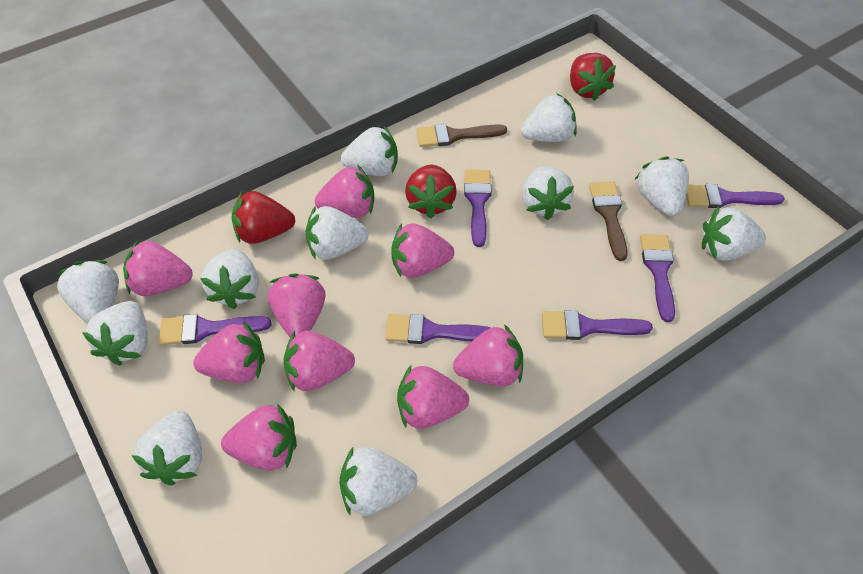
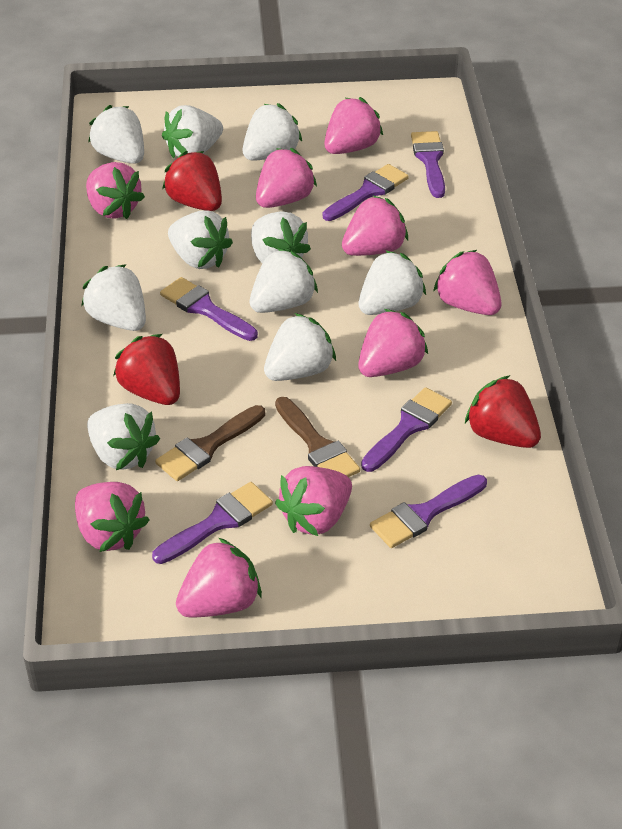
white strawberry: 11 -> 10

